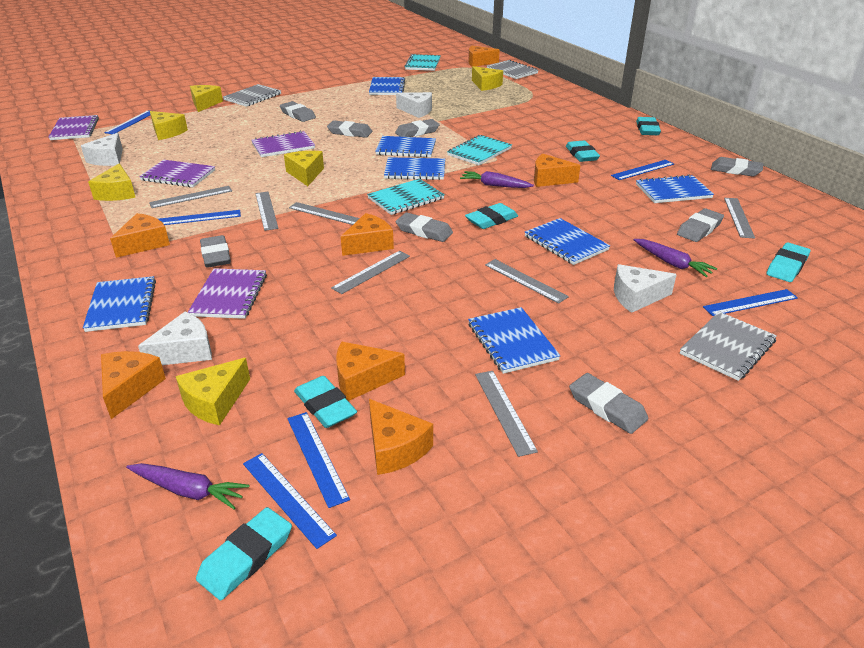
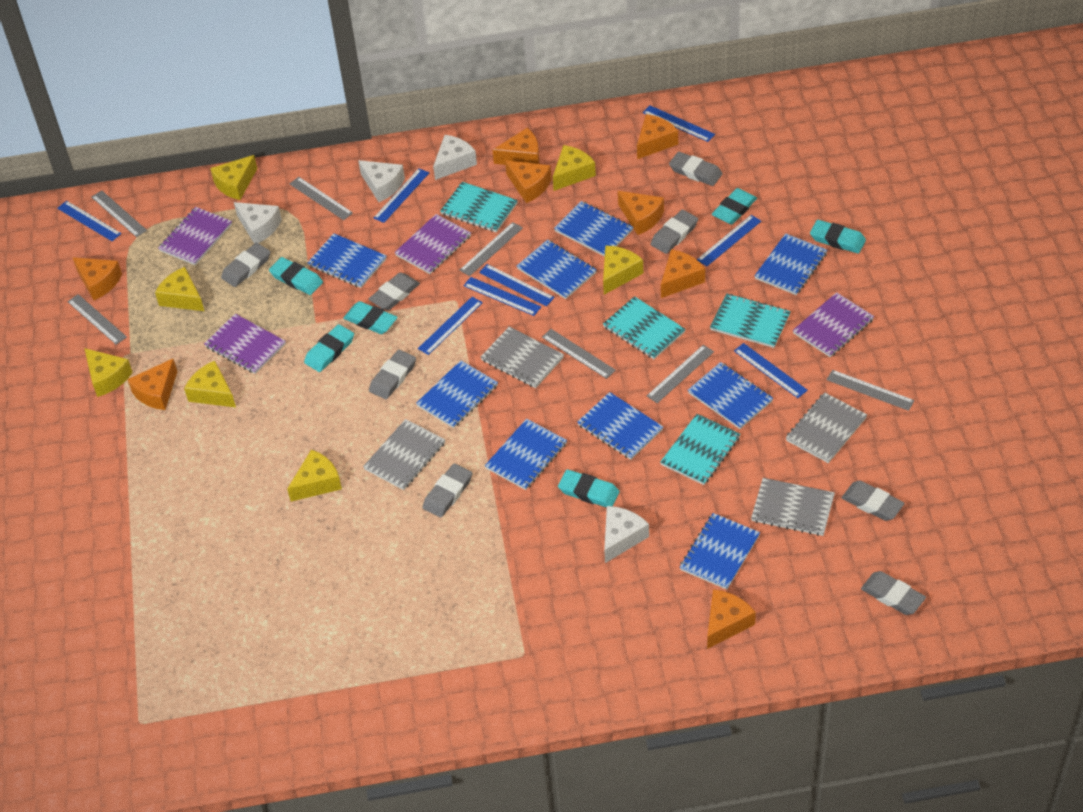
blue notebook: 7 -> 9
blue ruler: 6 -> 8
grey notebook: 3 -> 4
orange cheese: 7 -> 8
purple carrot: 3 -> 0
turquoise notebook: 3 -> 4
yellow cheese: 6 -> 7

